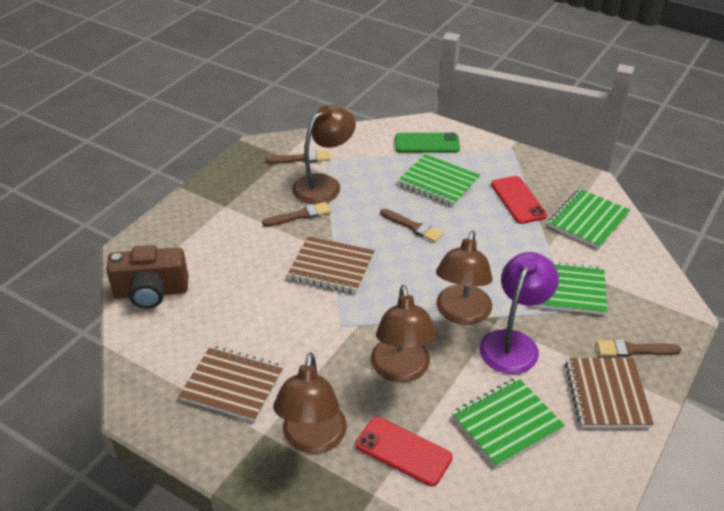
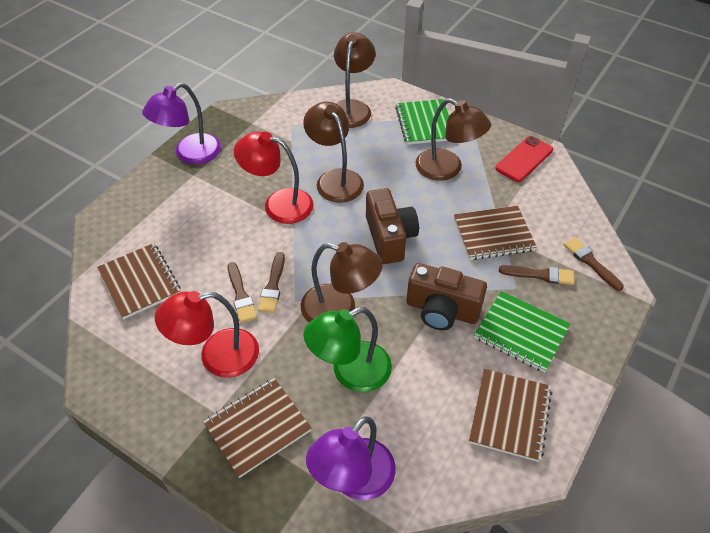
brown camera: 1 -> 2
brown notebook: 3 -> 4
green lamp: 0 -> 1
green notebook: 4 -> 2
green phone: 1 -> 0
purple lamp: 1 -> 2
red lamp: 0 -> 2
red phone: 2 -> 1

